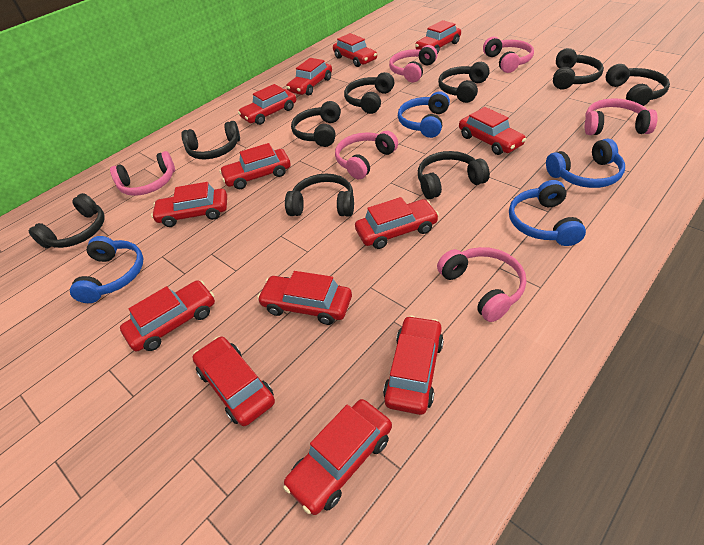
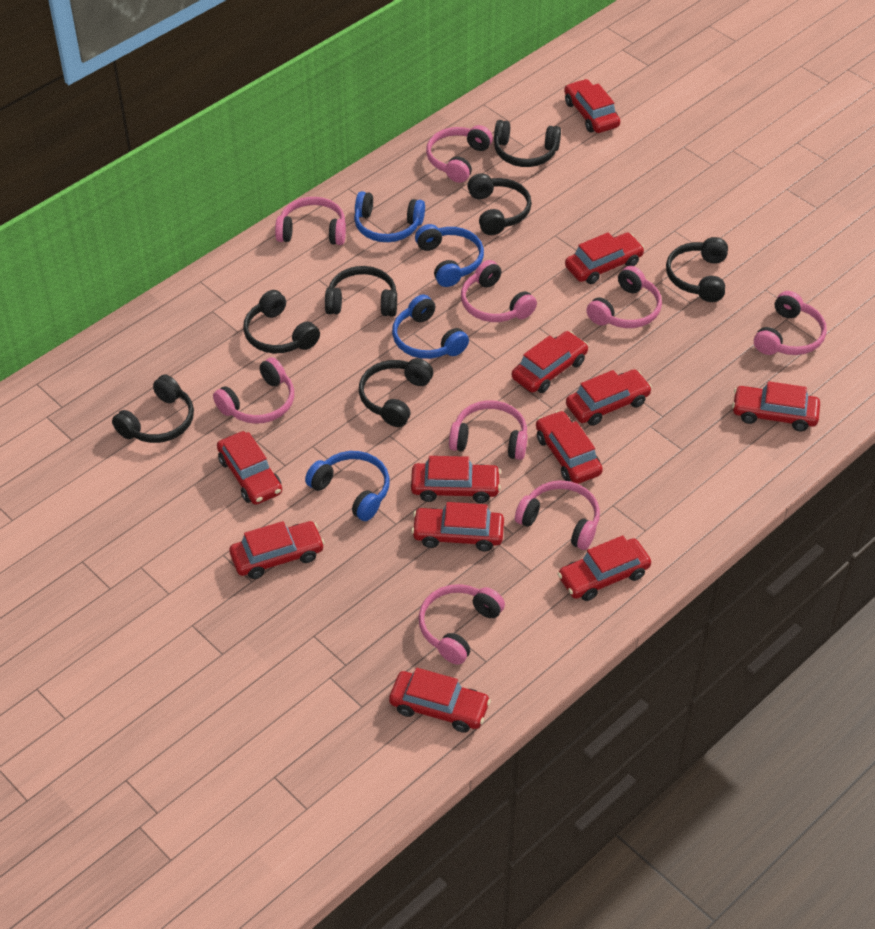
black headphones: 9 -> 7
pink headphones: 6 -> 9
red car: 13 -> 12

